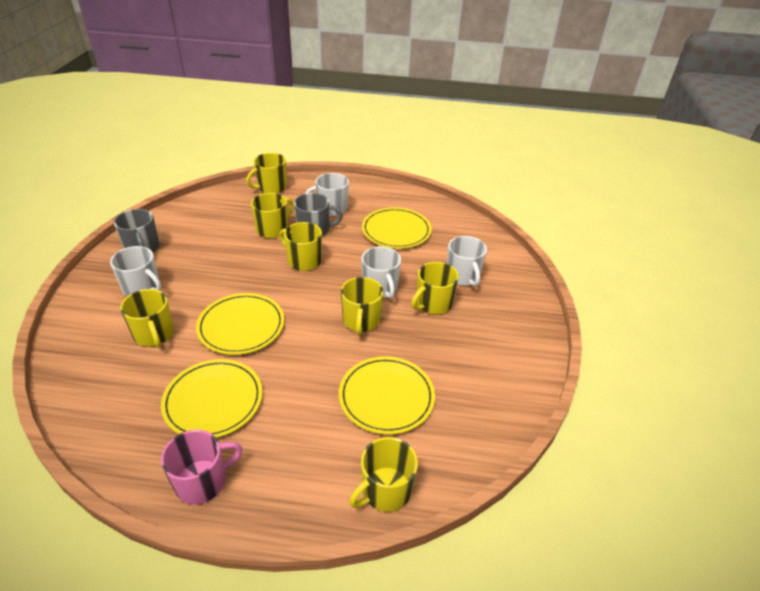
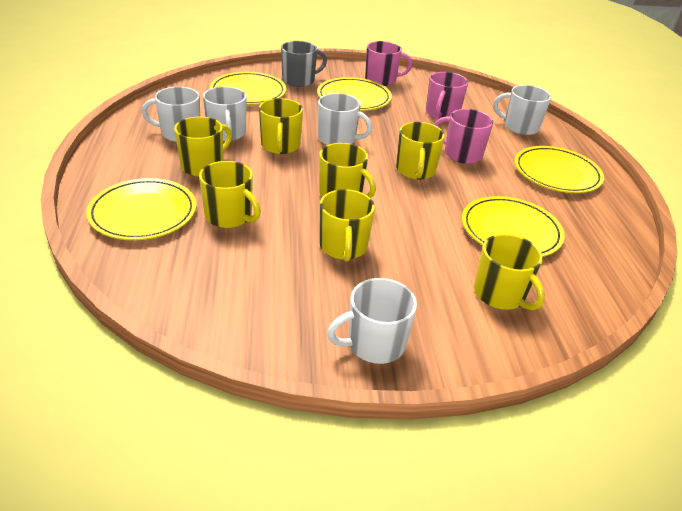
grey mug: 2 -> 1
pink mug: 1 -> 3
white mug: 4 -> 5
yellow plate: 4 -> 5

